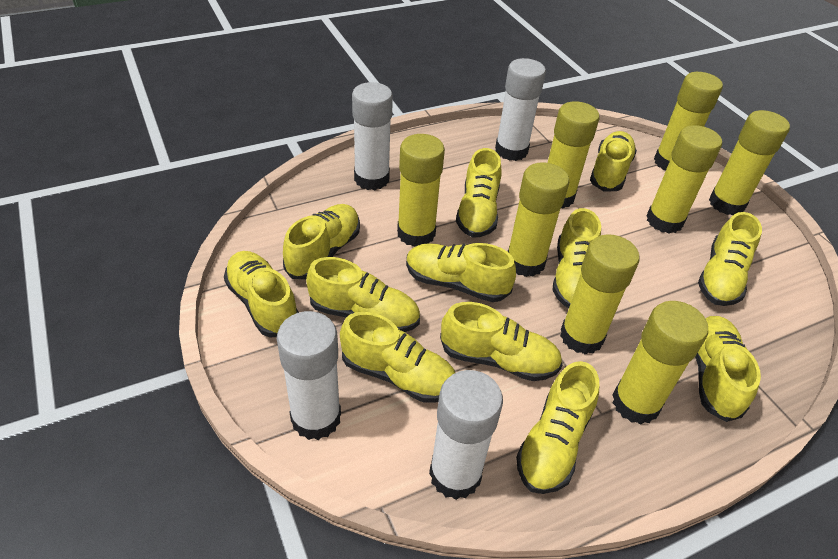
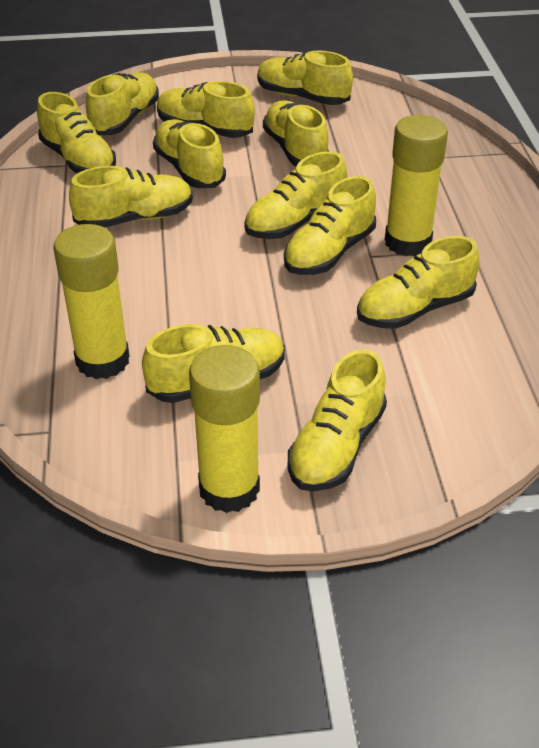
white glue stick: 4 -> 0
yellow glue stick: 8 -> 3

